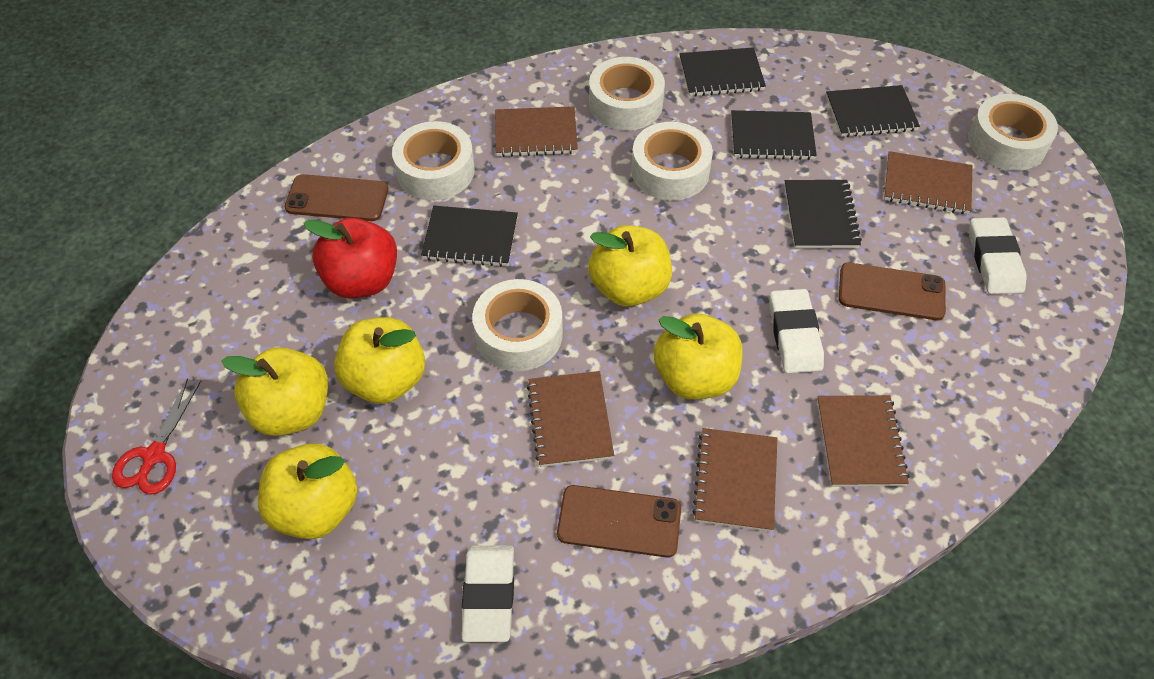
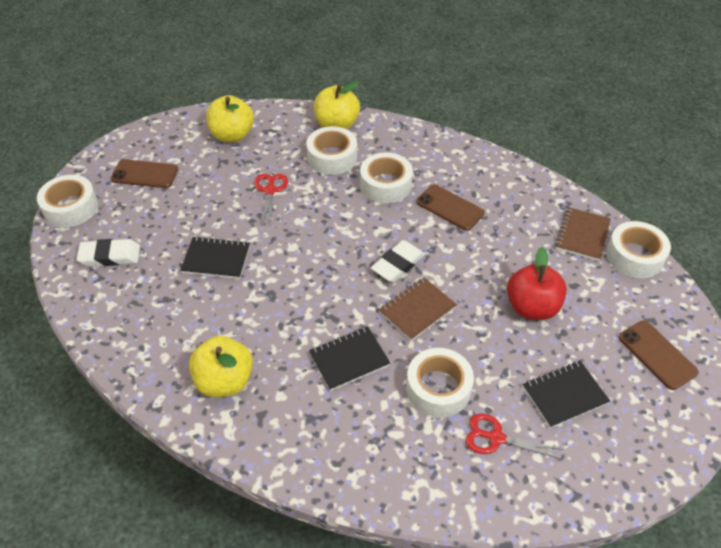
black notebook: 5 -> 3
brown notebook: 5 -> 2
red scissors: 1 -> 2
white eraser: 3 -> 2
yellow apple: 5 -> 3

